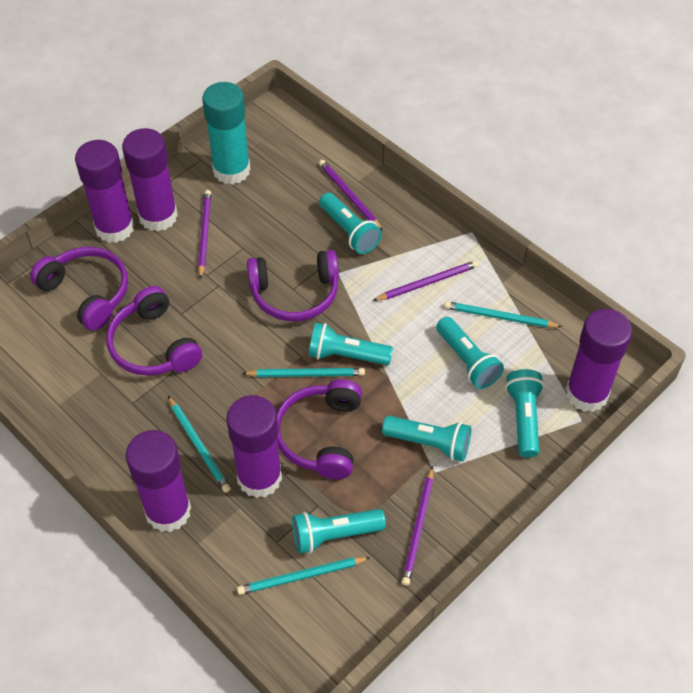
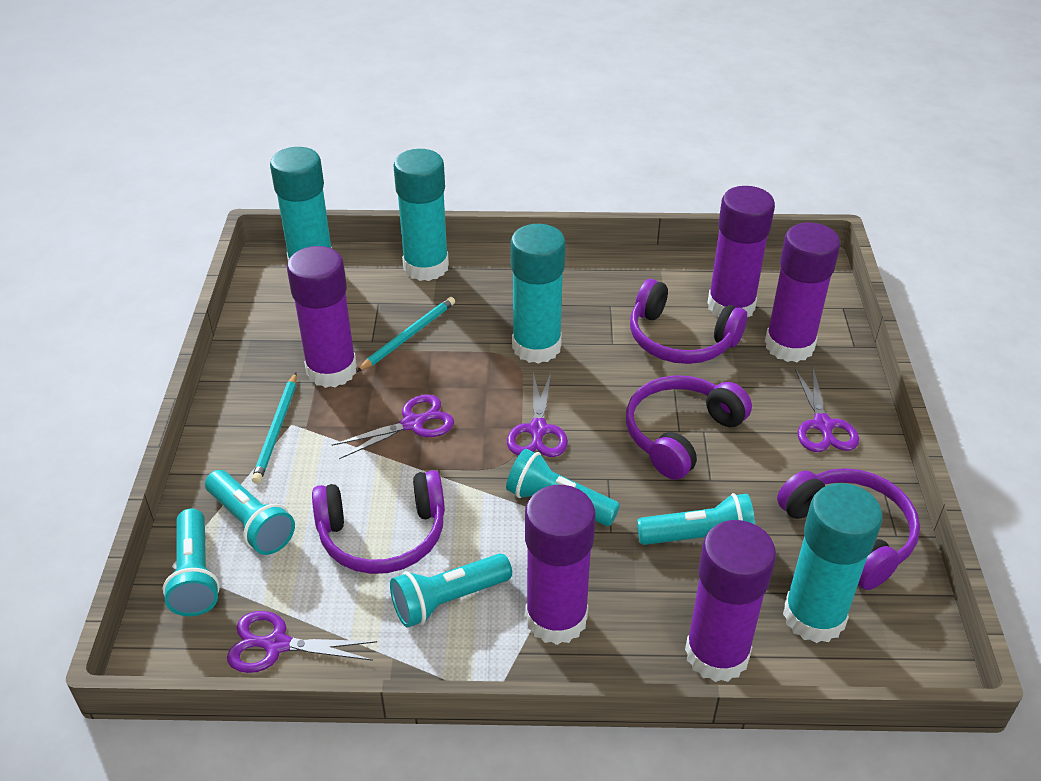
purple pencil: 4 -> 0
purple scissors: 0 -> 4
turquoise flashlight: 6 -> 5
turquoise glue stick: 1 -> 4
turquoise pencil: 4 -> 2

